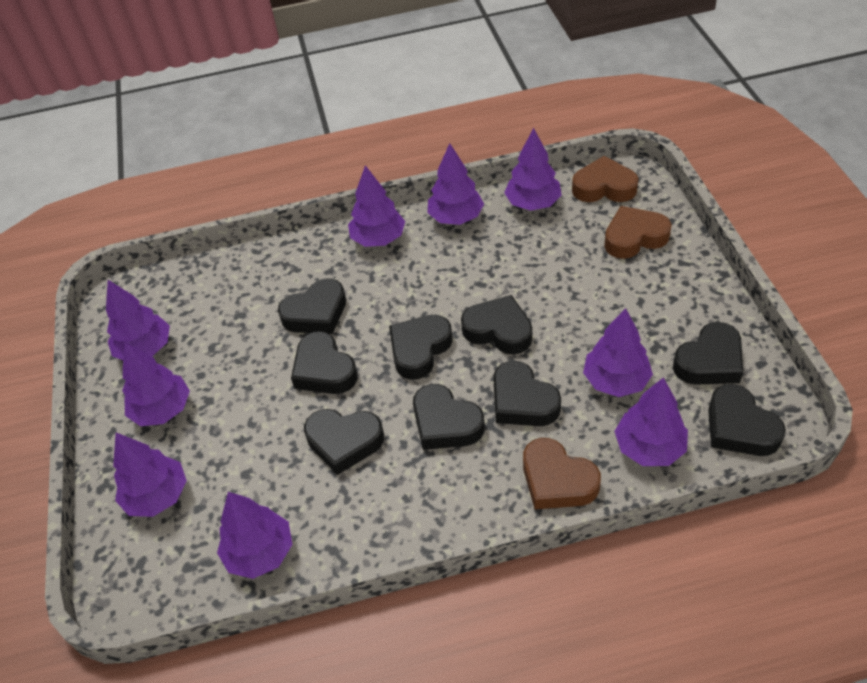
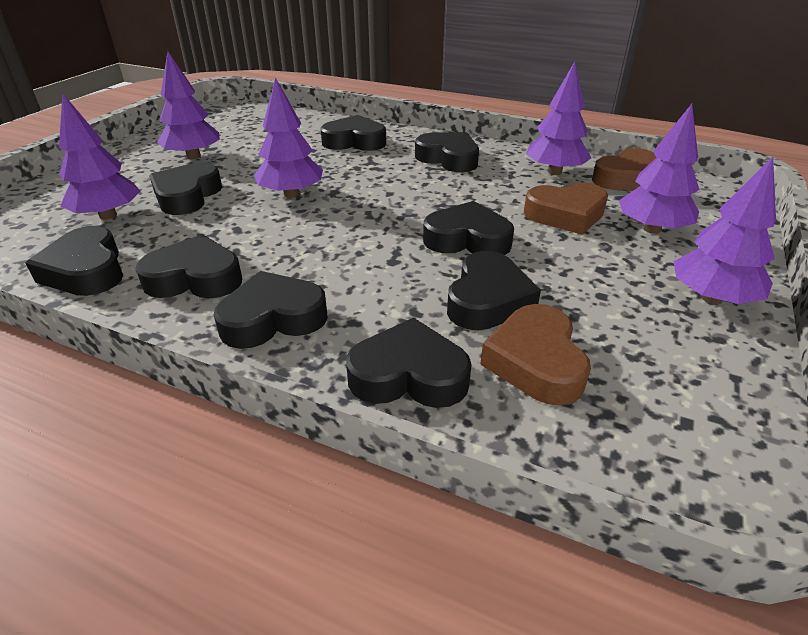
purple tree: 9 -> 6

